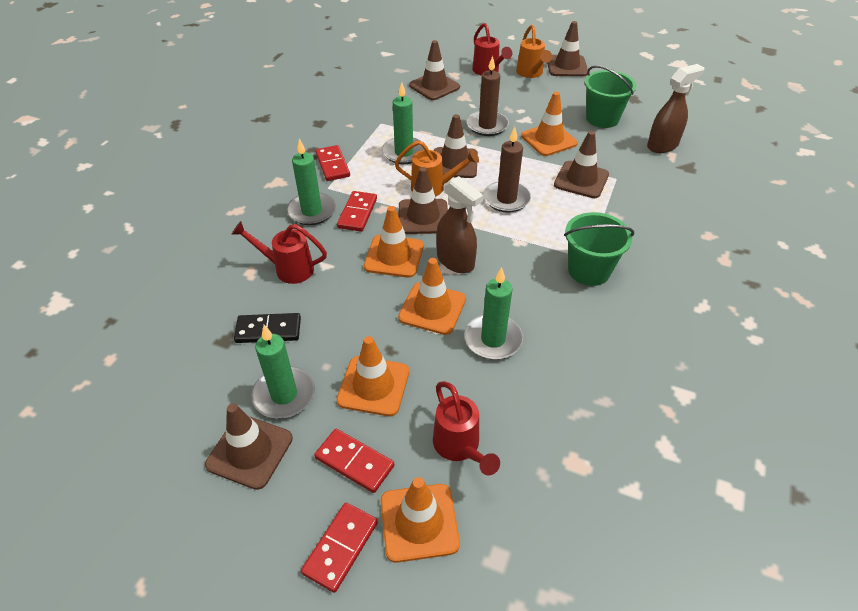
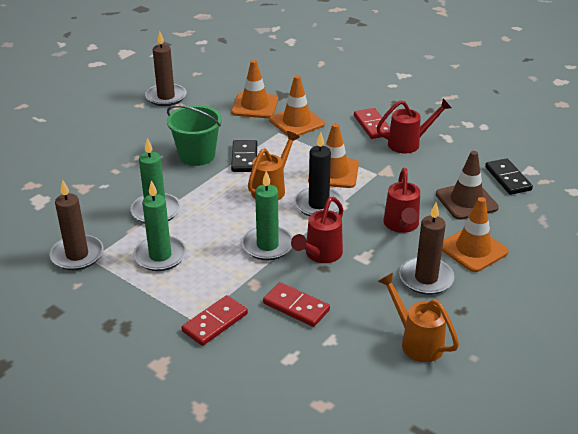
black candle: 0 -> 1
black domino: 1 -> 2
brown candle: 2 -> 3
brown spray bottle: 2 -> 0
brown traffic cone: 6 -> 1
green bucket: 2 -> 1
green candle: 4 -> 3
orange traffic cone: 5 -> 4
red domino: 4 -> 3

